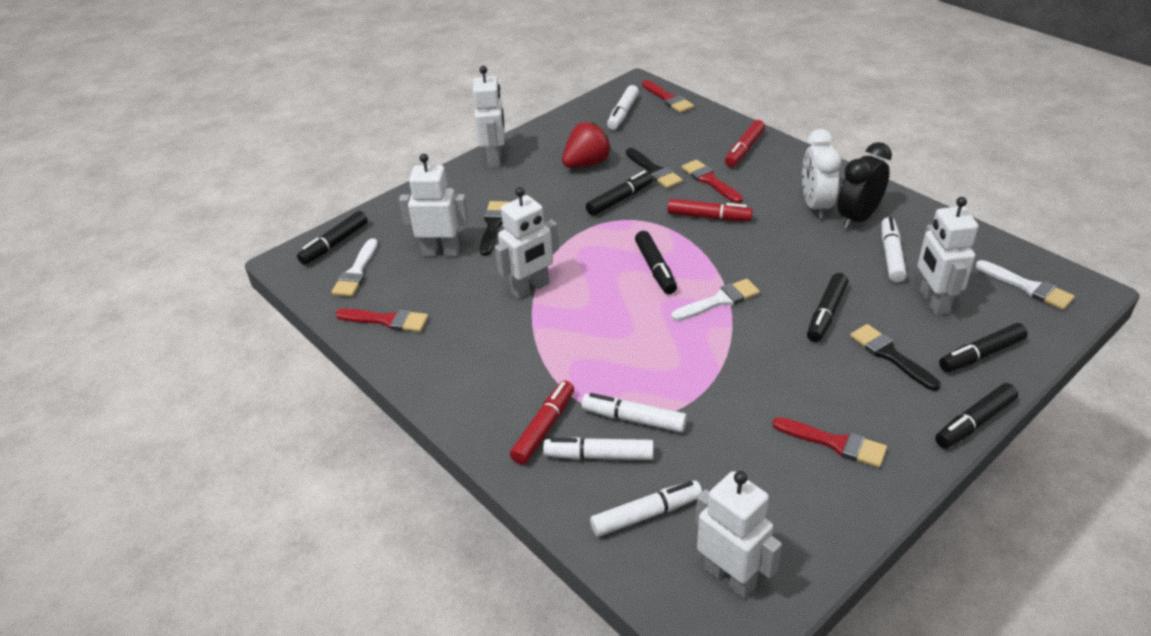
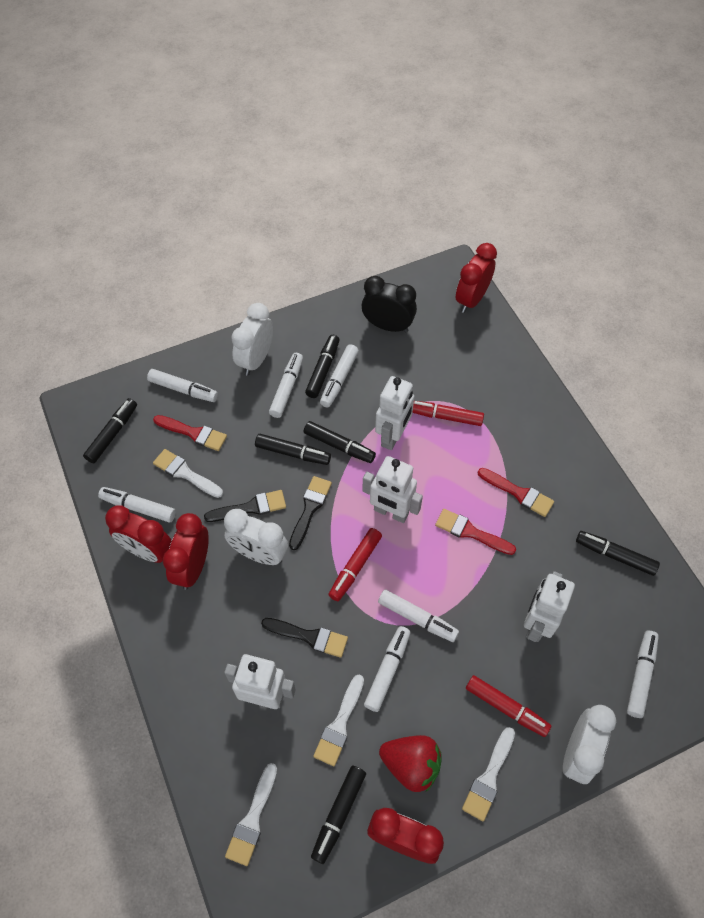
red brush: 4 -> 3
red clock: 0 -> 4
white brush: 3 -> 4
white clock: 1 -> 3
white marker: 5 -> 7
white robot: 5 -> 4

